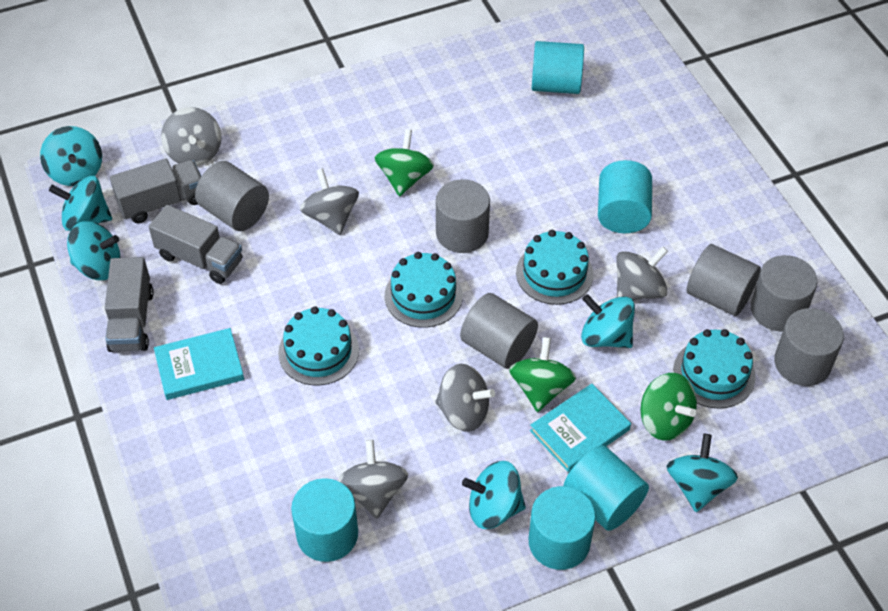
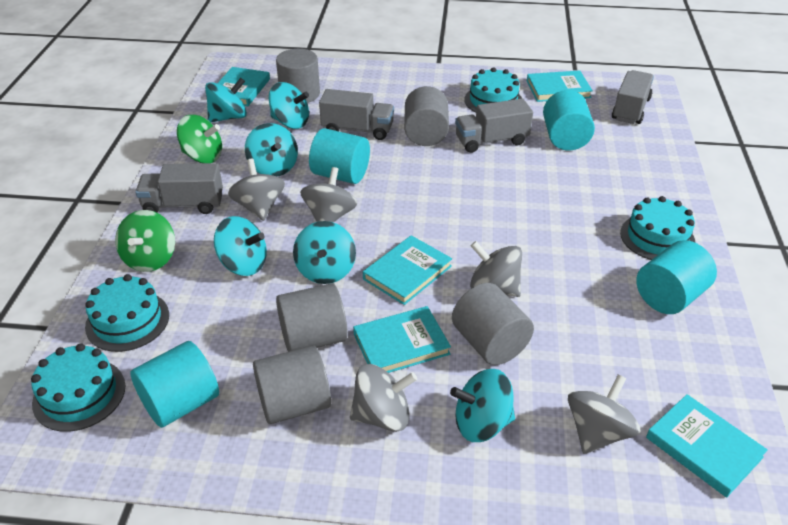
green spinning top: 3 -> 2
grey cylinder: 6 -> 5
grey truck: 3 -> 4
turquoise book: 2 -> 5
turquoise cylinder: 5 -> 4

